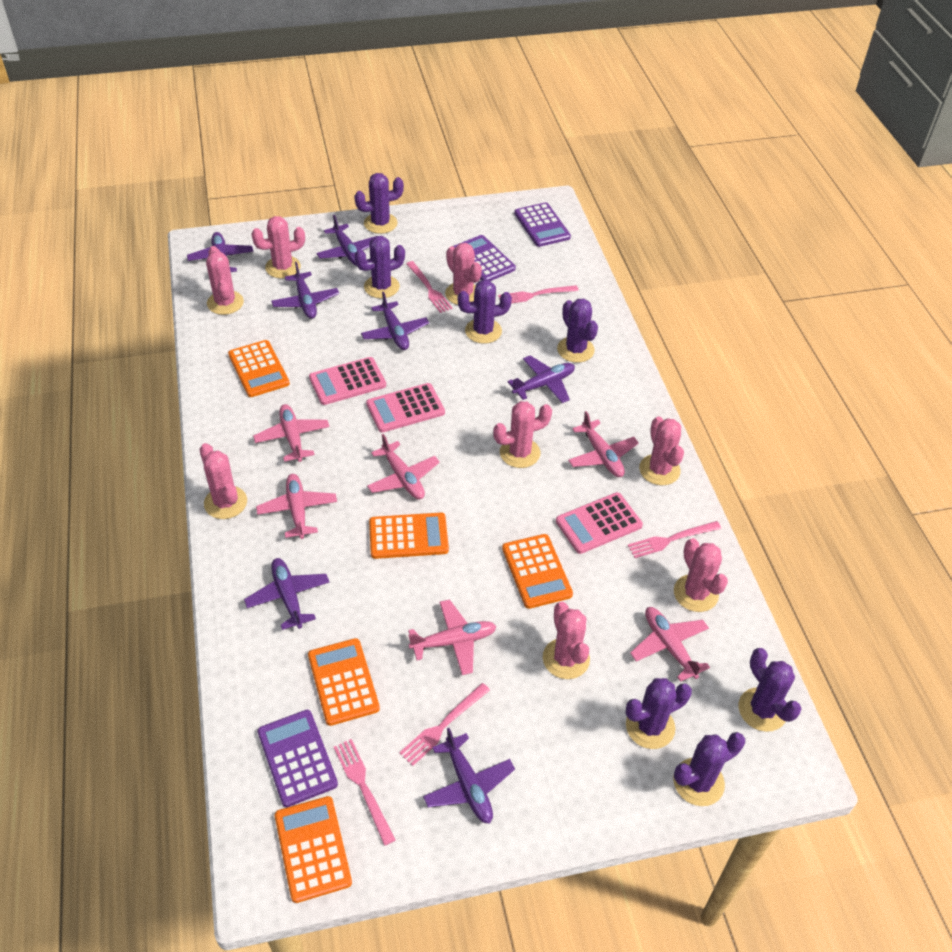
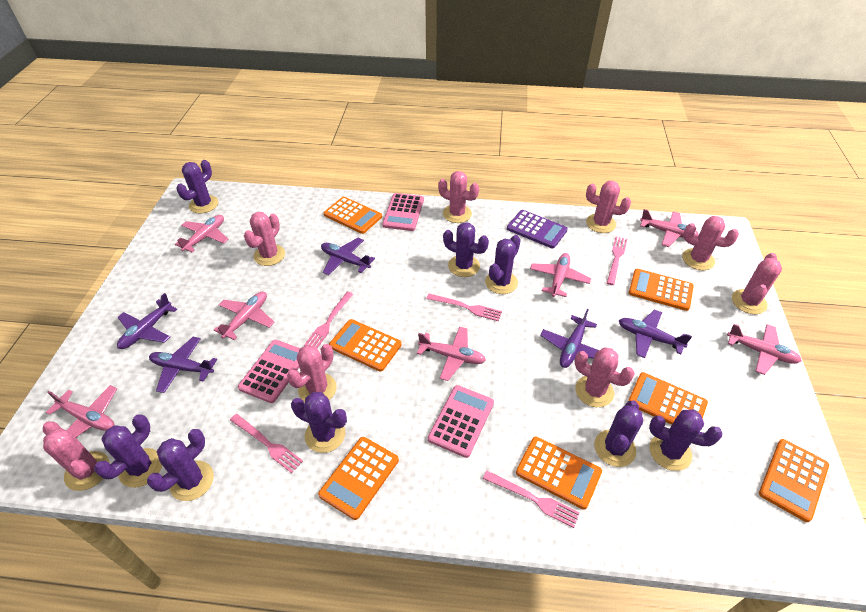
orange calculator: 5 -> 7
pink plane: 6 -> 7
purple cactus: 7 -> 8
purple calculator: 3 -> 1
purple plane: 7 -> 5

